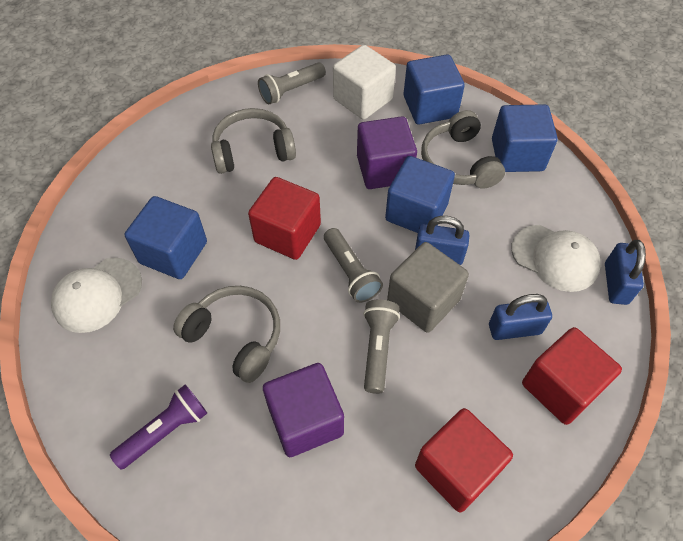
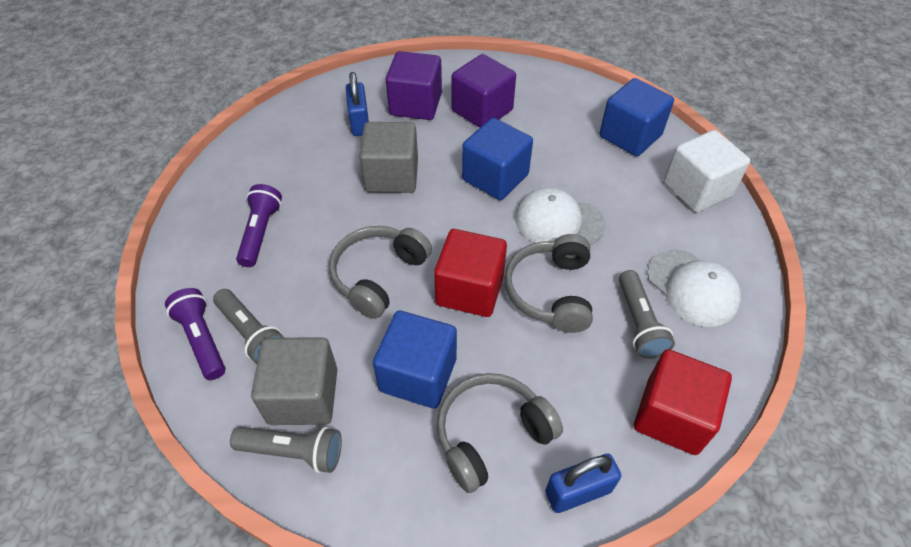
blue cube: 4 -> 3
blue padlock: 3 -> 2
grey cube: 1 -> 2
purple flashlight: 1 -> 2
red cube: 3 -> 2

